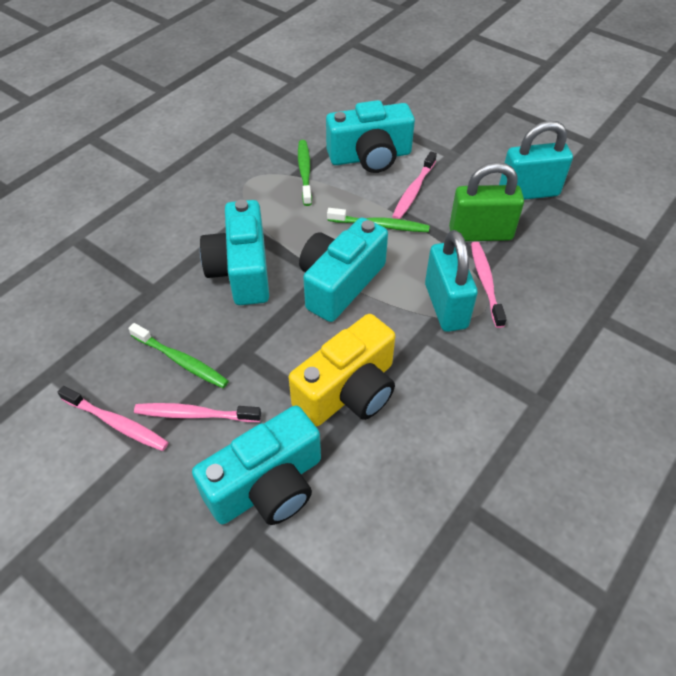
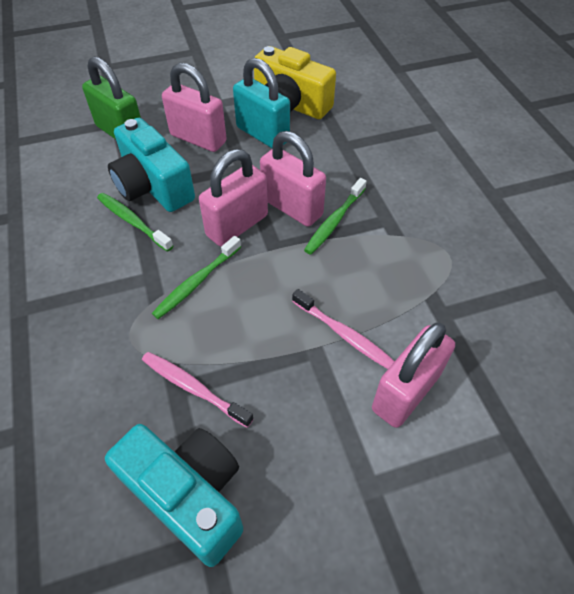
pink padlock: 0 -> 4
pink toothbrush: 4 -> 2
turquoise camera: 4 -> 2
turquoise padlock: 2 -> 1

